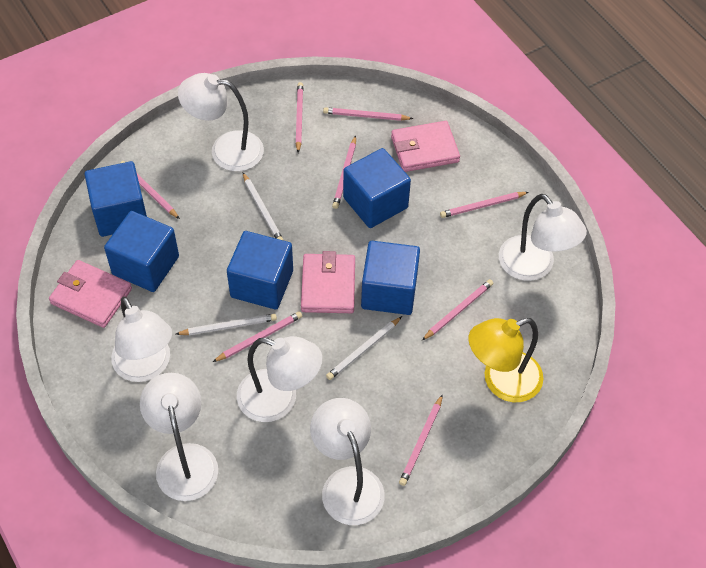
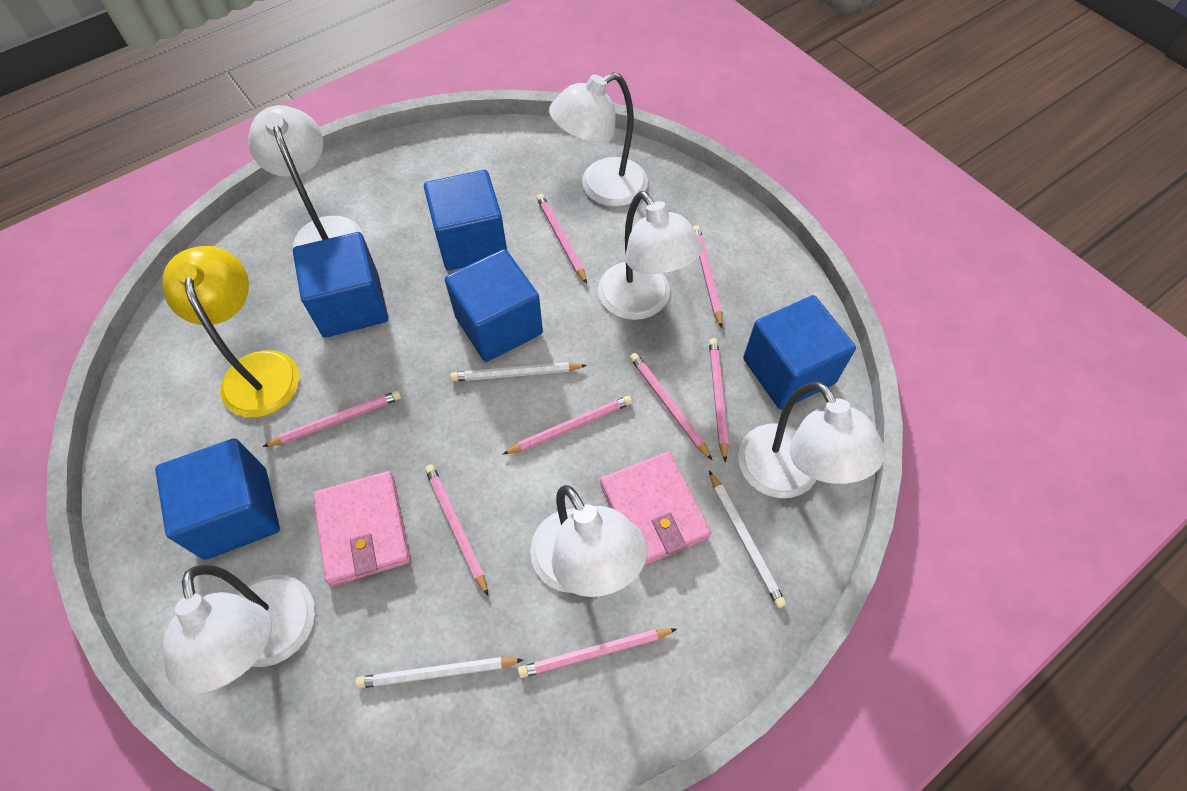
pink wallet: 3 -> 2

